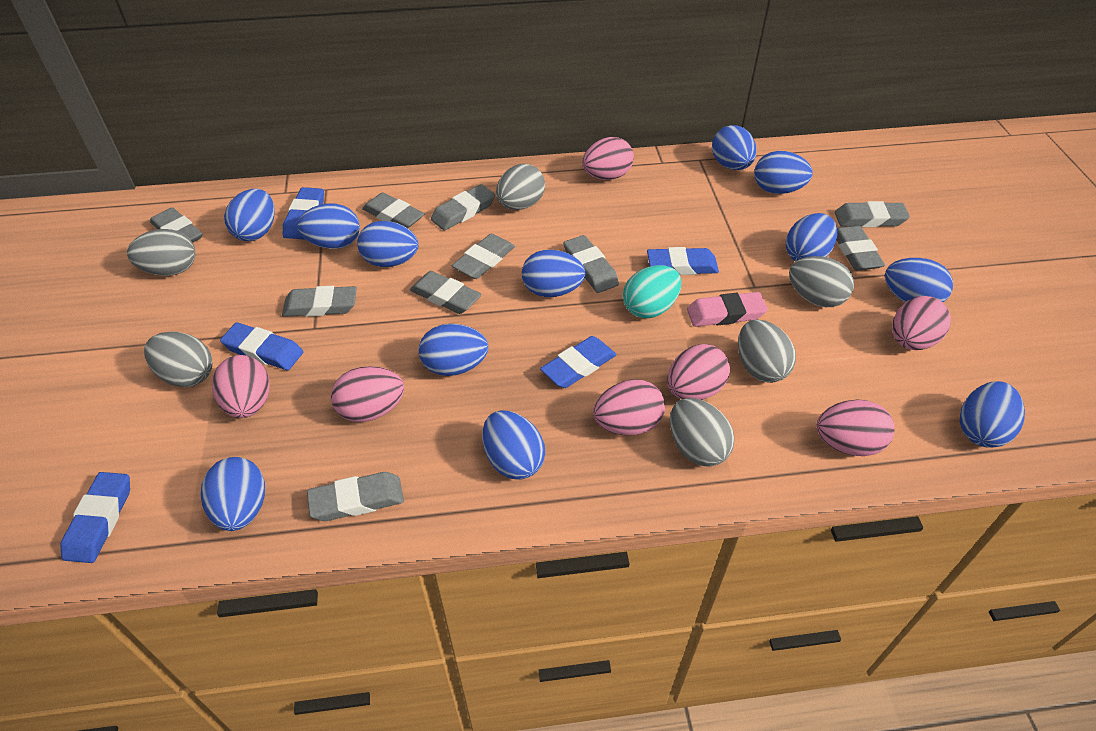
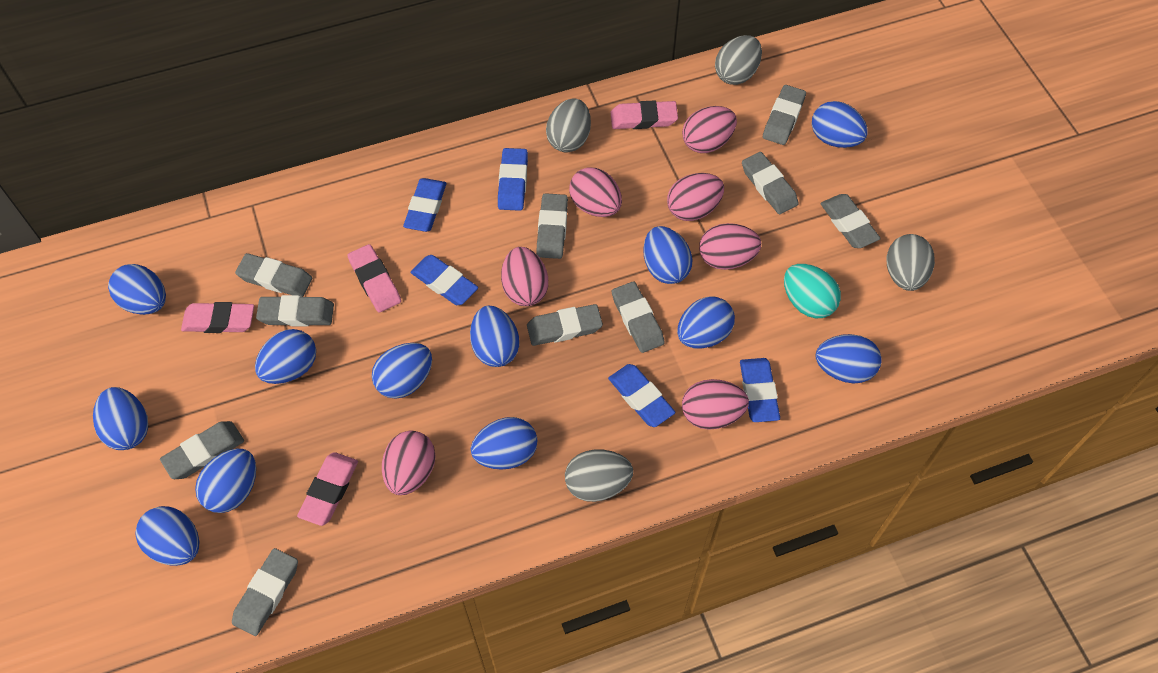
grey egg: 6 -> 4
pink eraser: 1 -> 4

